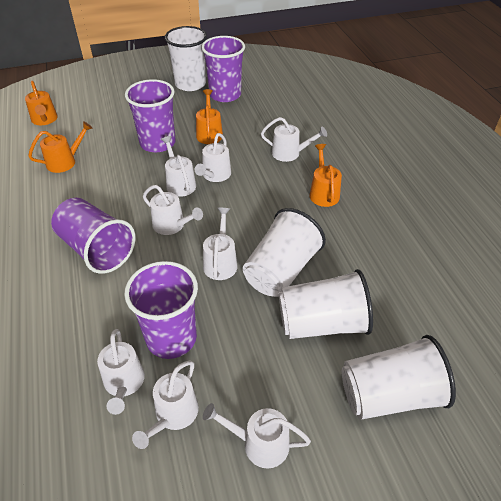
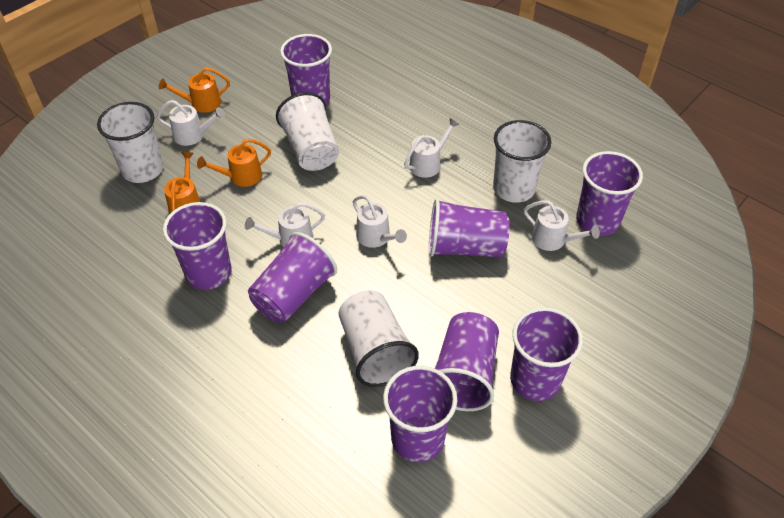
orange watering can: 4 -> 3
purple cup: 4 -> 8
white watering can: 8 -> 5

